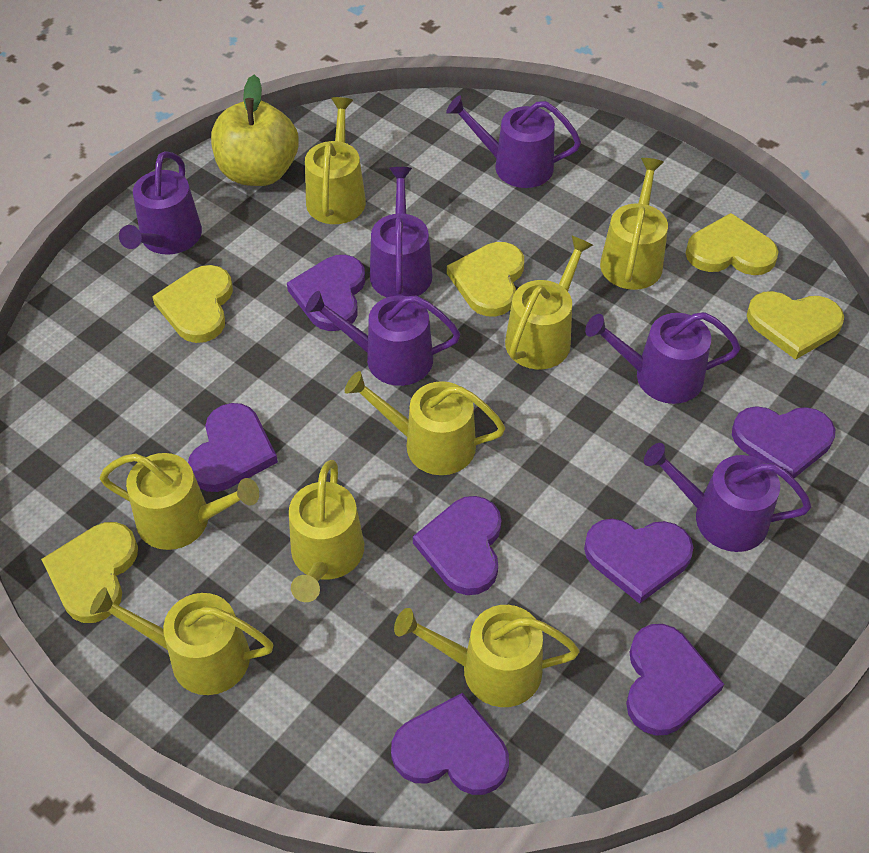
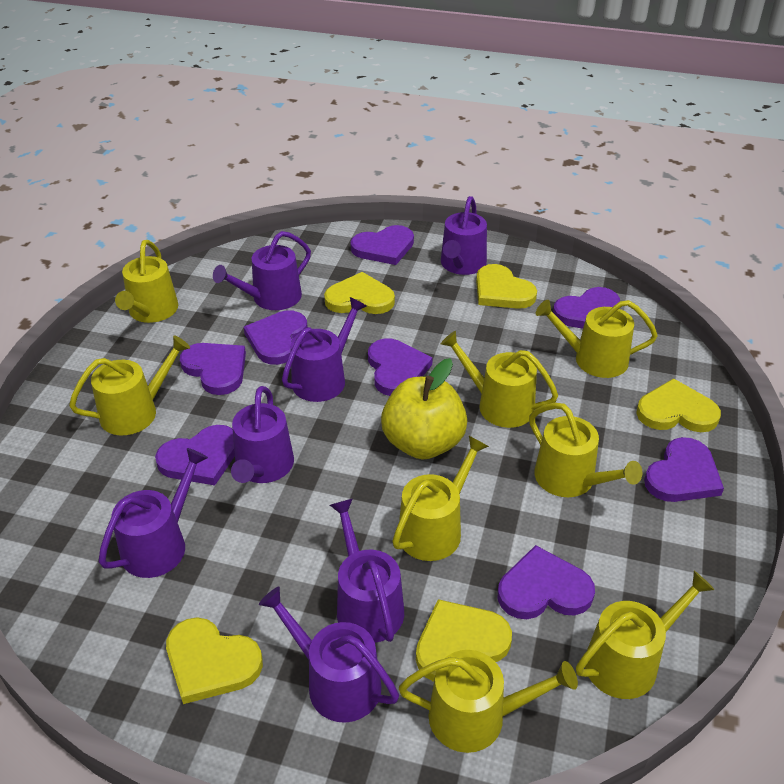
purple heart: 7 -> 8
purple watering can: 6 -> 7

